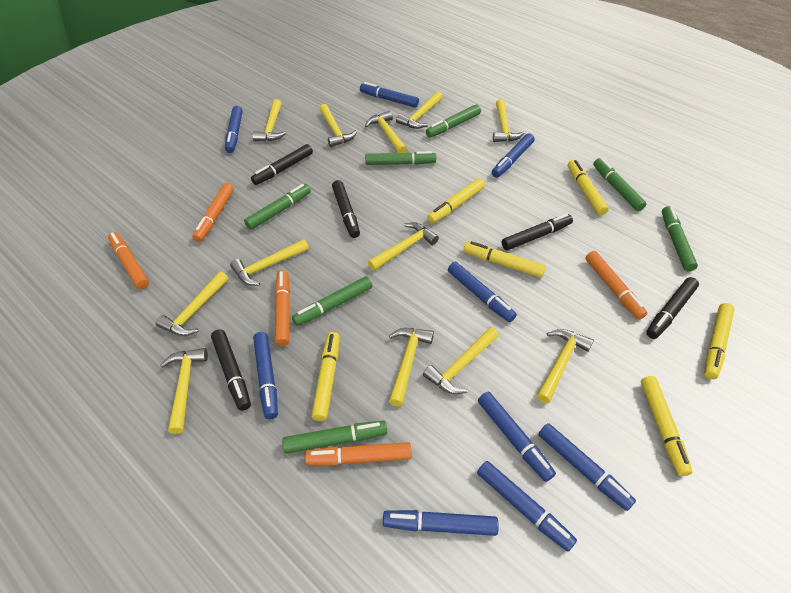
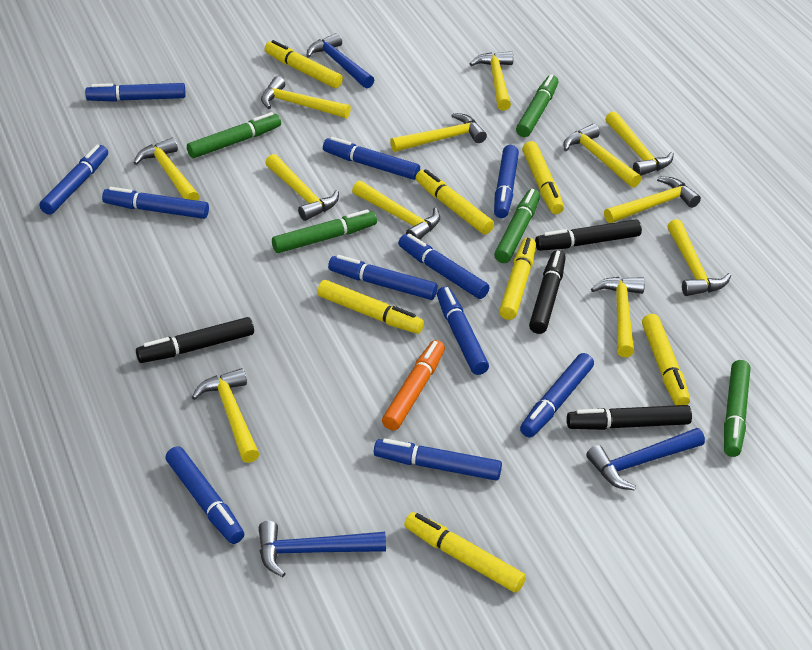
black marker: 5 -> 4
blue hammer: 0 -> 3
blue marker: 9 -> 11
green marker: 7 -> 5
orange marker: 5 -> 1
yellow marker: 6 -> 7

